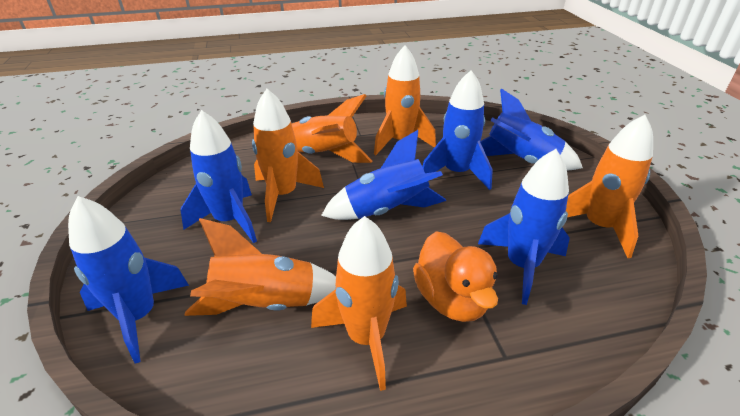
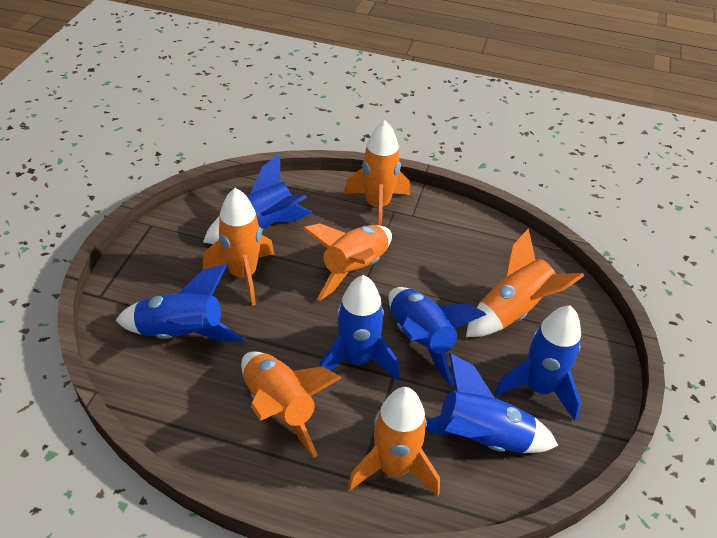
orange duck: 1 -> 0

